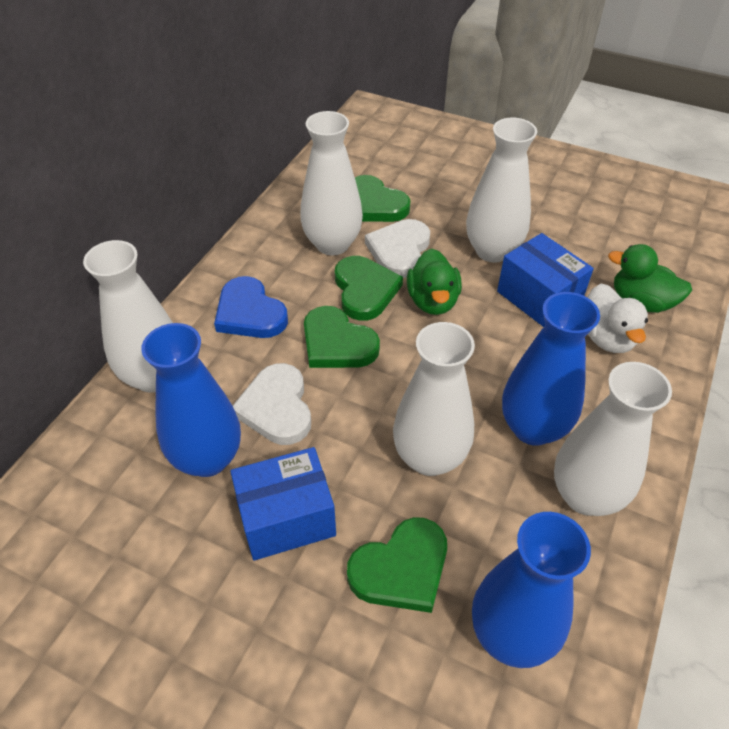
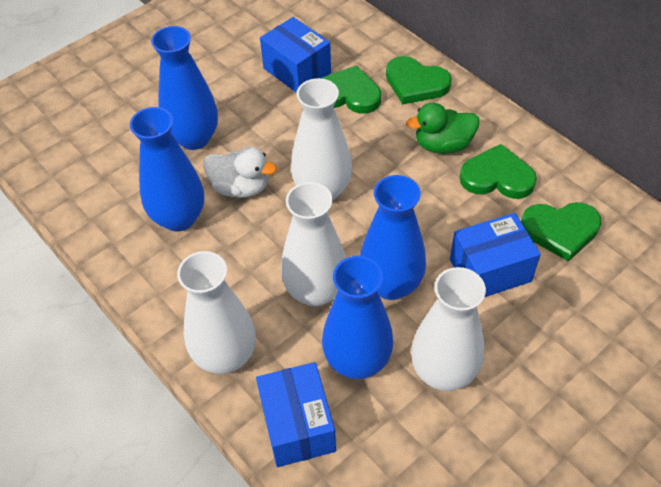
blue box: 2 -> 3
blue heart: 1 -> 0
blue vase: 3 -> 4
green duck: 2 -> 1
white heart: 2 -> 0
white vase: 5 -> 4

